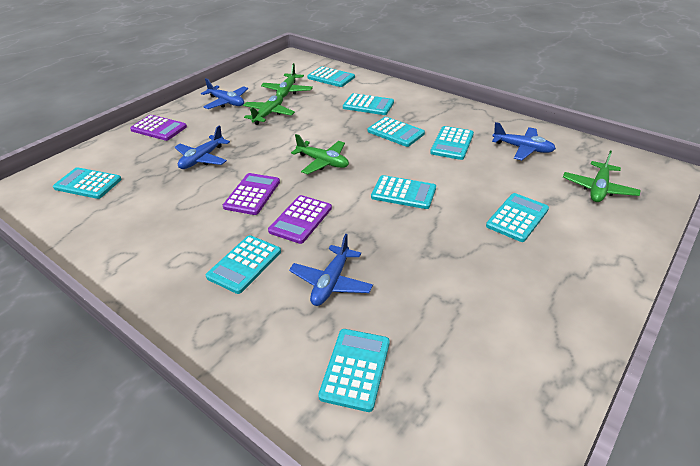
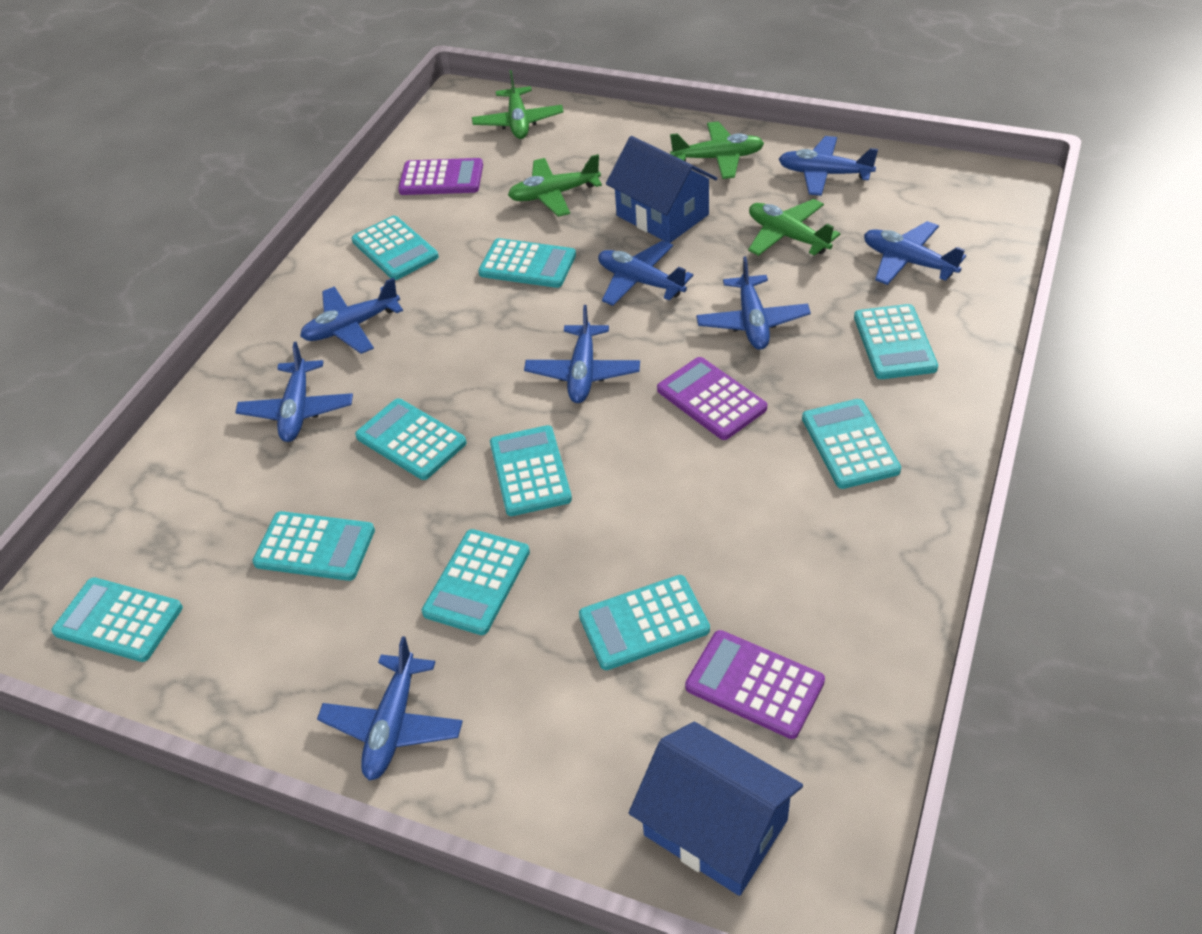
blue house: 0 -> 2
blue plane: 4 -> 8
turquoise calculator: 9 -> 10

